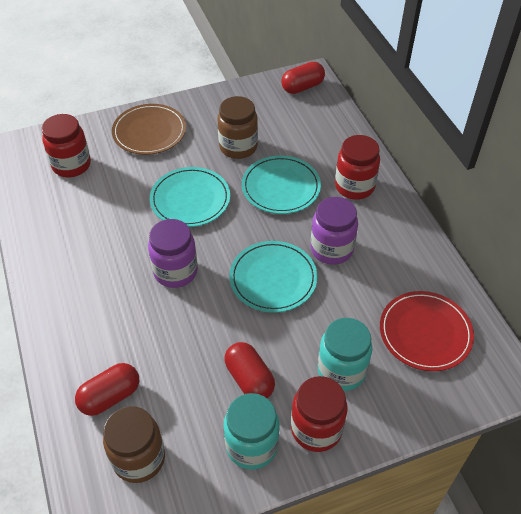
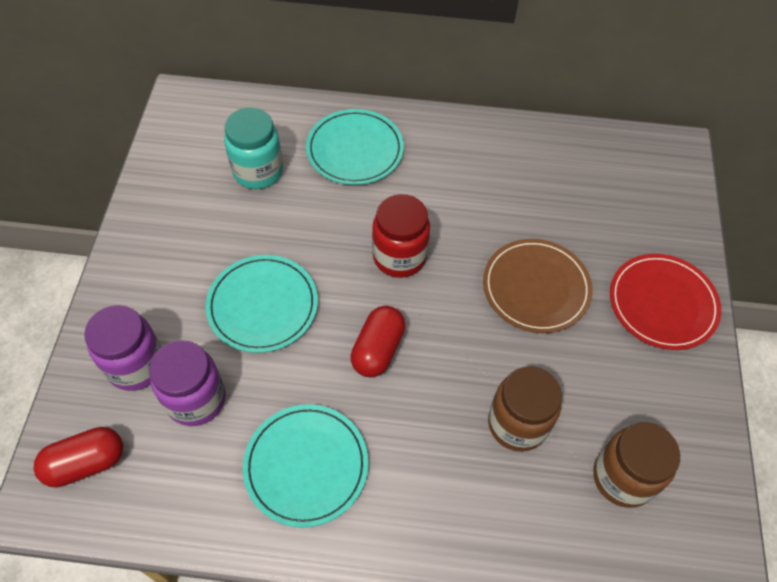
red capsule: 3 -> 2
red jar: 3 -> 1
turquoise jar: 2 -> 1

